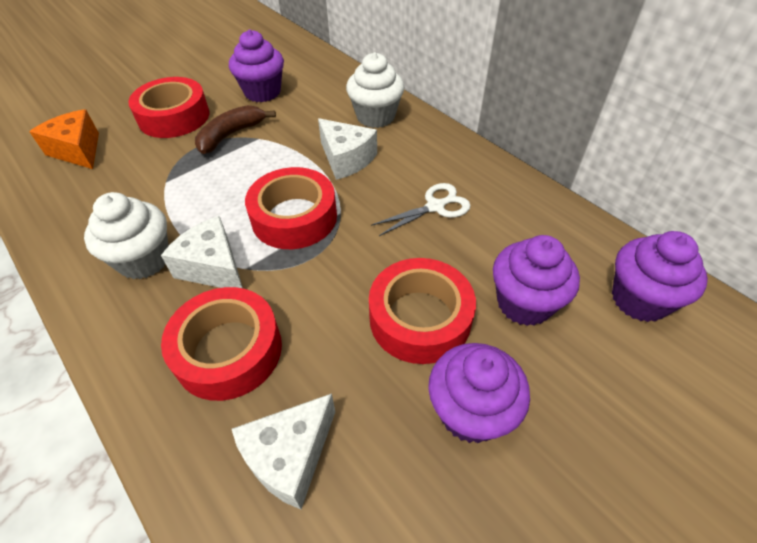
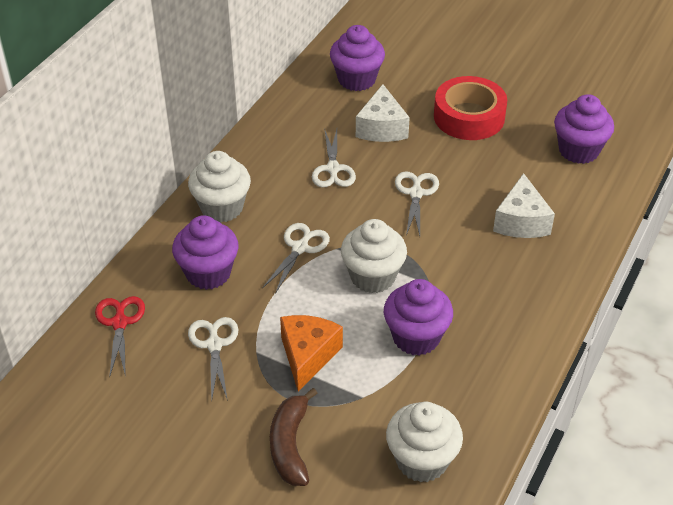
red scissors: 0 -> 1
red tape: 4 -> 1
white cheese: 3 -> 2
white cupcake: 2 -> 3
white scissors: 1 -> 4

